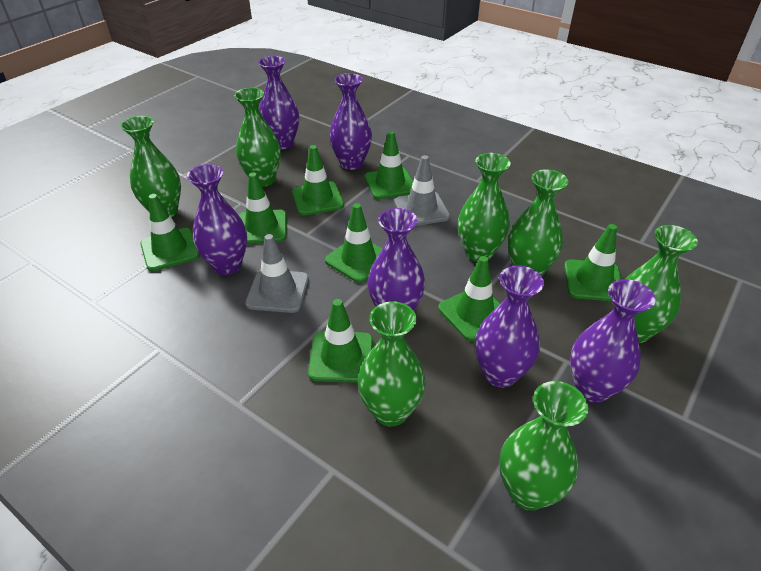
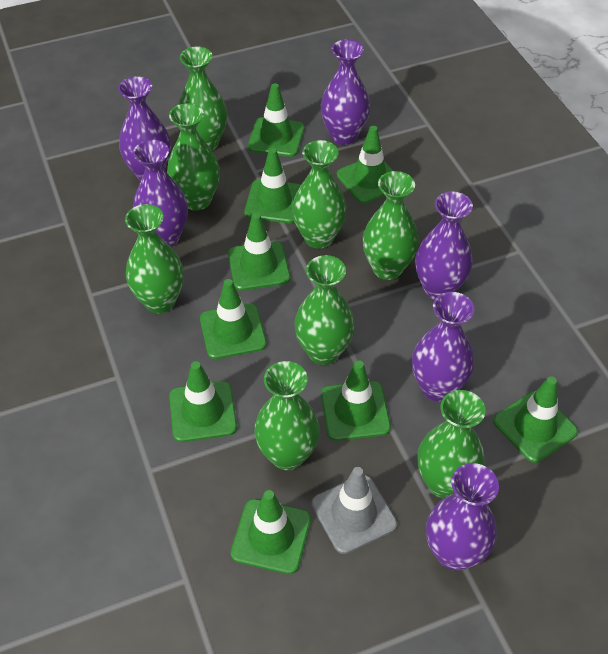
green traffic cone: 8 -> 9
green vase: 7 -> 8
grey traffic cone: 2 -> 1

